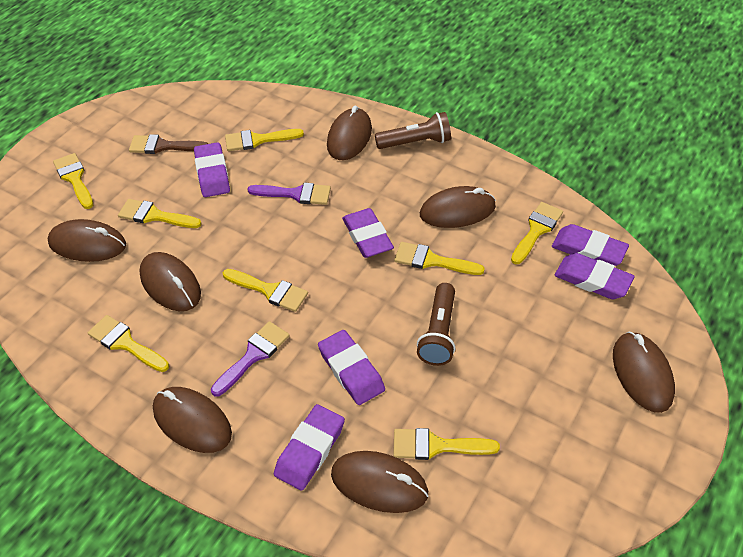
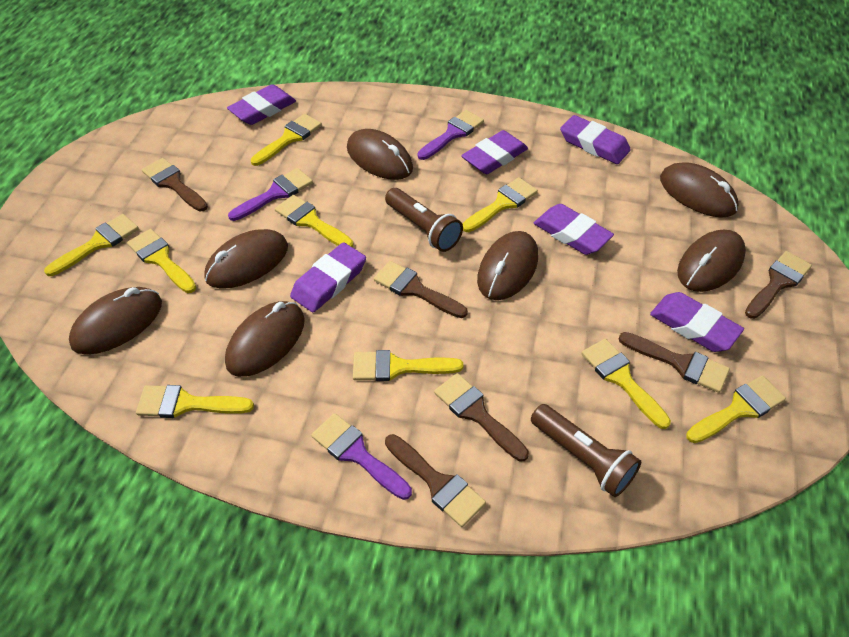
brown brush: 1 -> 6
purple brush: 2 -> 3
yellow brush: 8 -> 9

